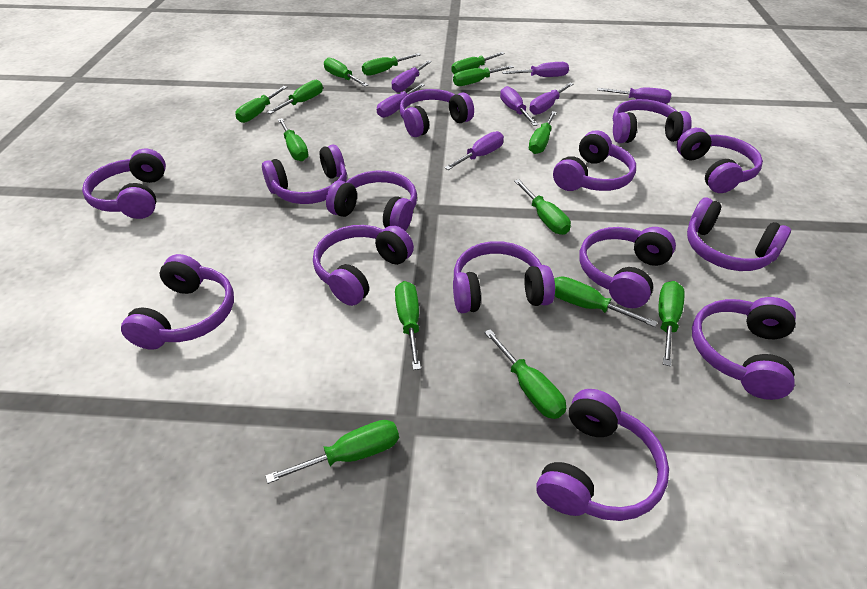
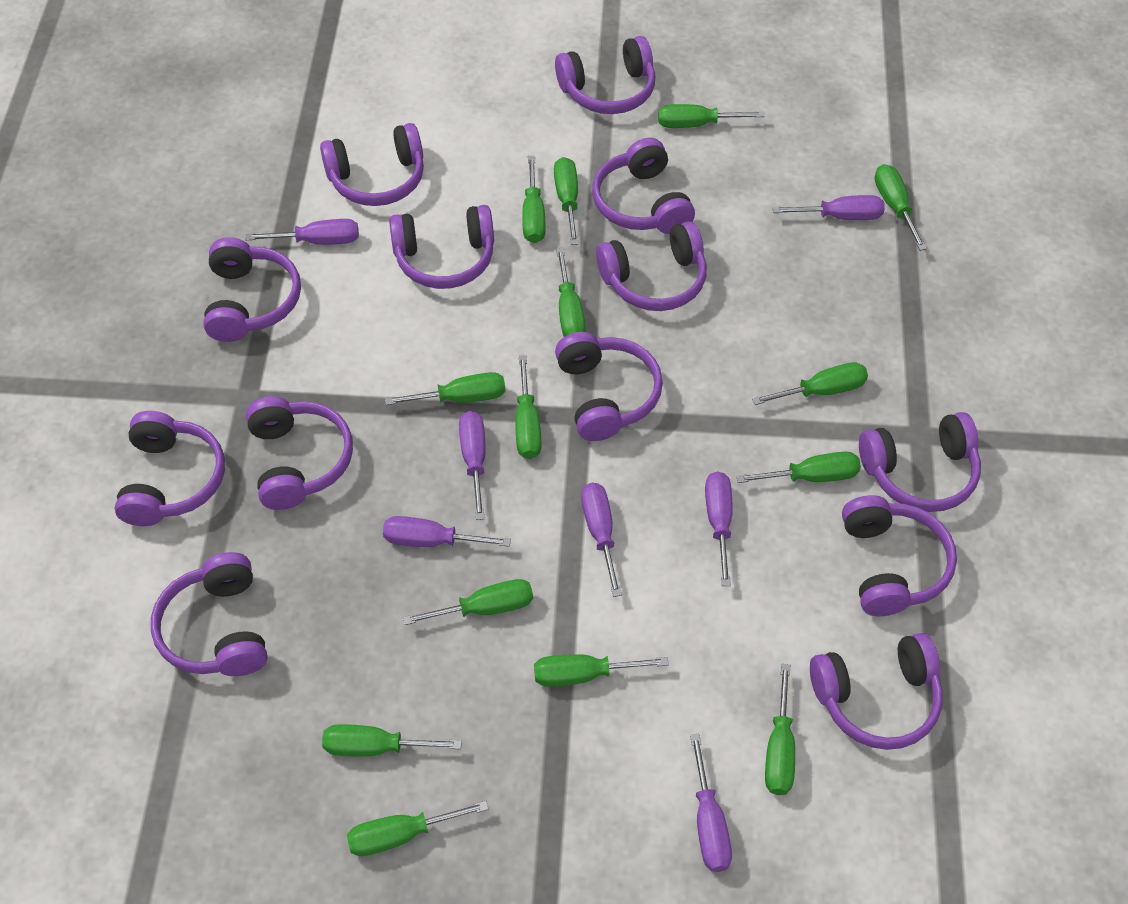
purple headphones: 14 -> 13

